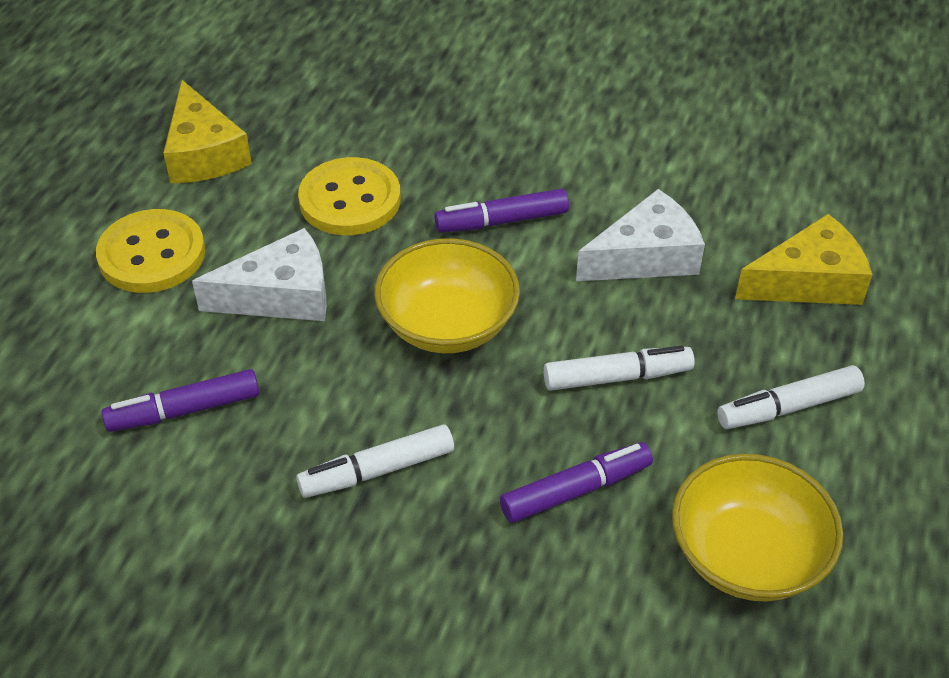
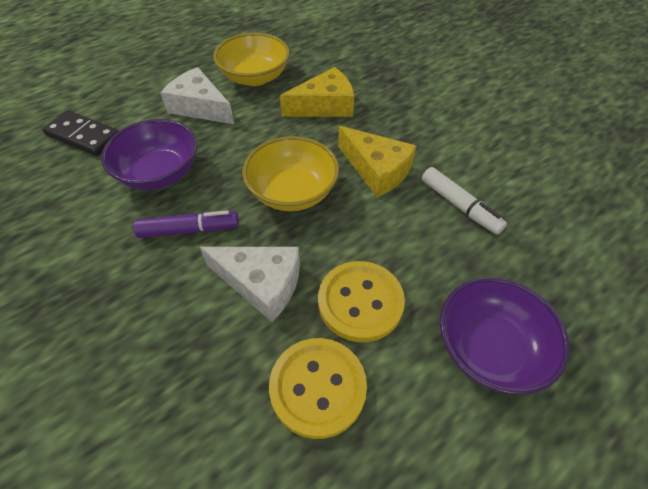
black domino: 0 -> 1
purple bowl: 0 -> 2
purple marker: 3 -> 1
white marker: 3 -> 1

